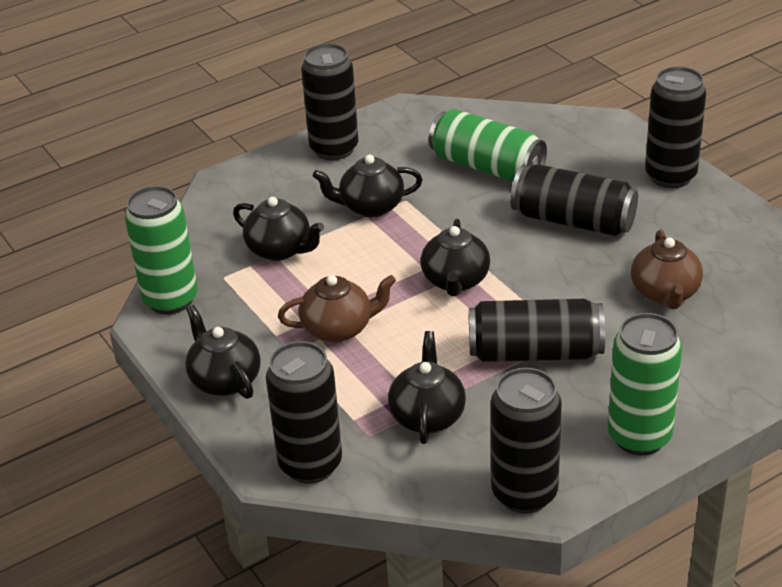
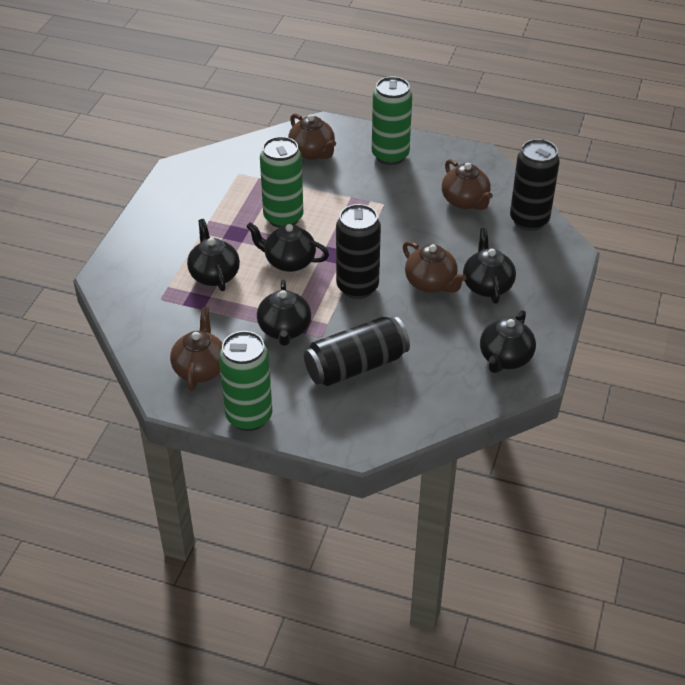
black can: 6 -> 3
brown teapot: 2 -> 4

